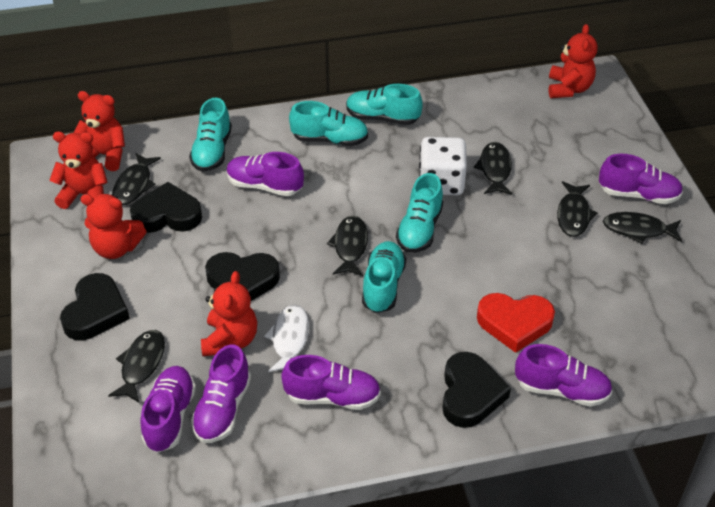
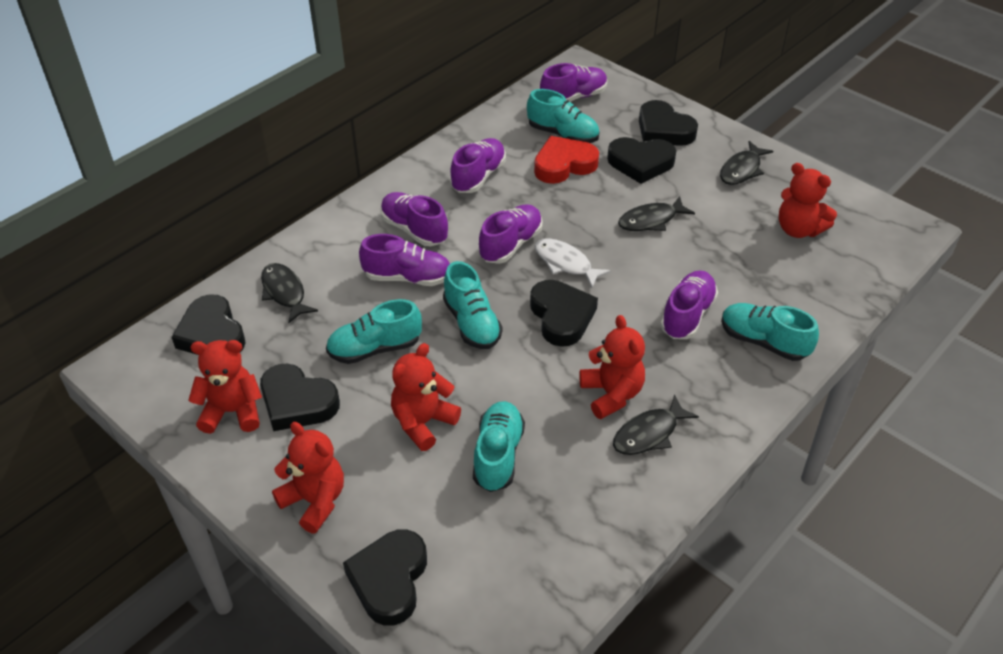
black fish: 6 -> 4
black heart: 4 -> 6
white dice: 1 -> 0

